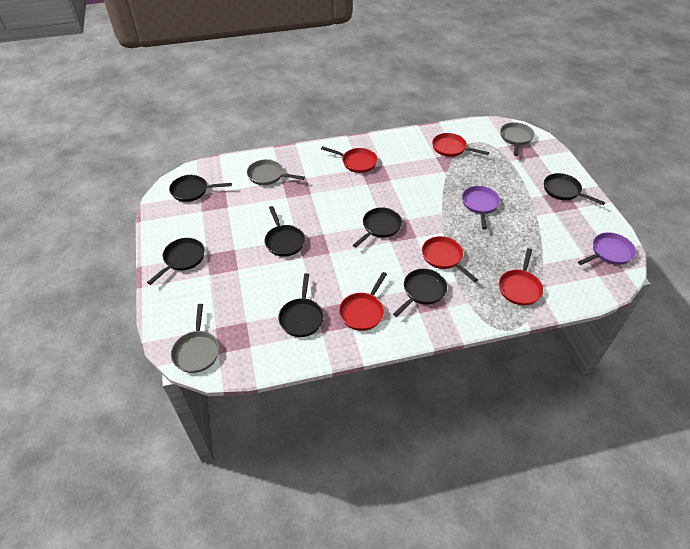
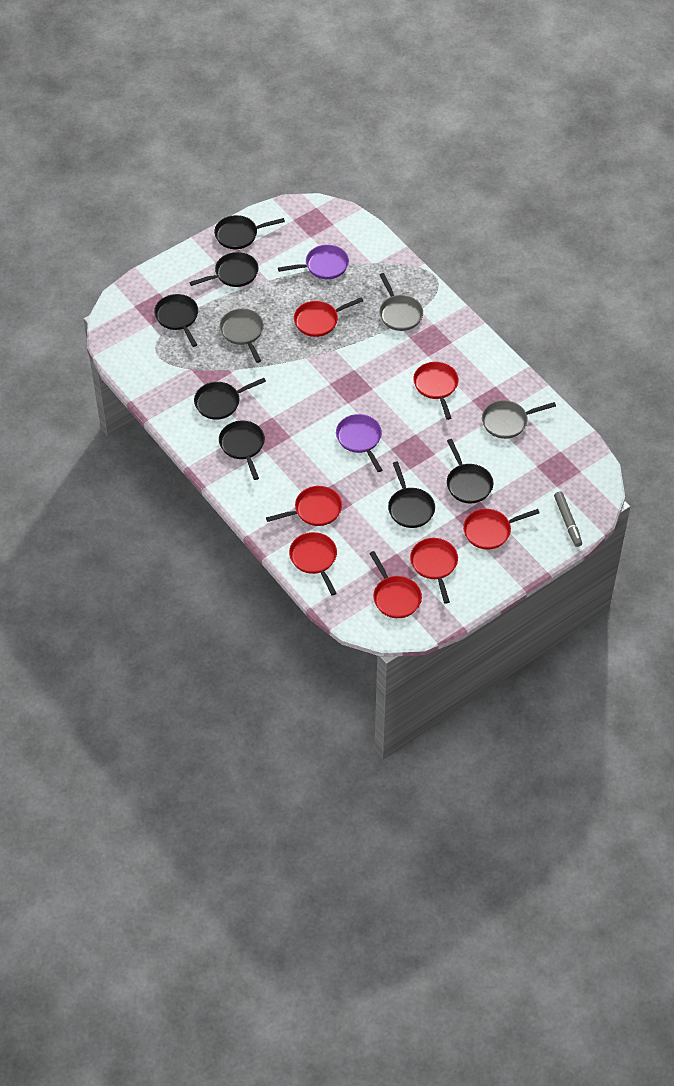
grey marker: 0 -> 1
red pan: 5 -> 7

